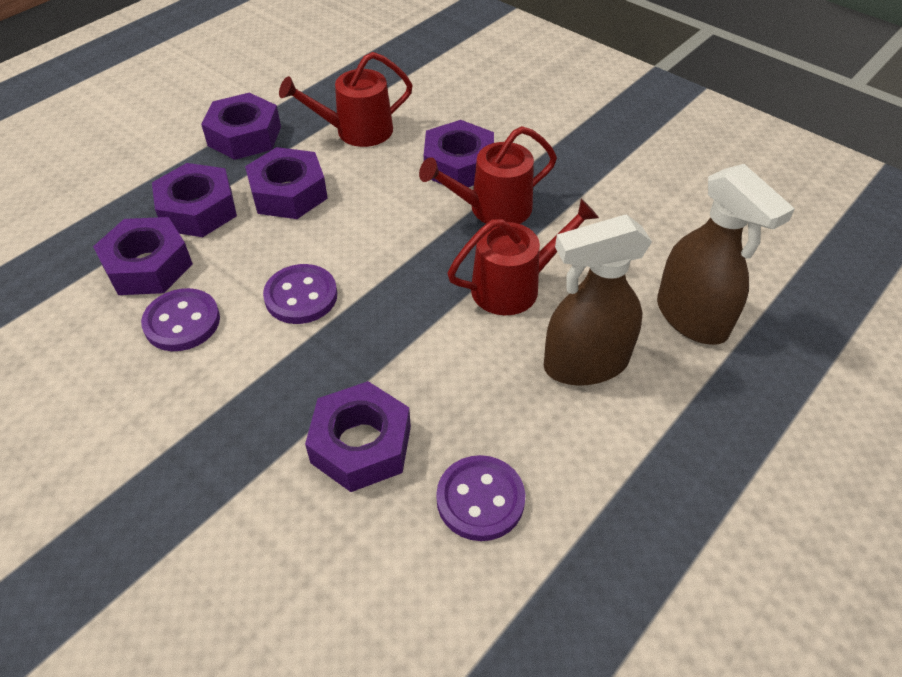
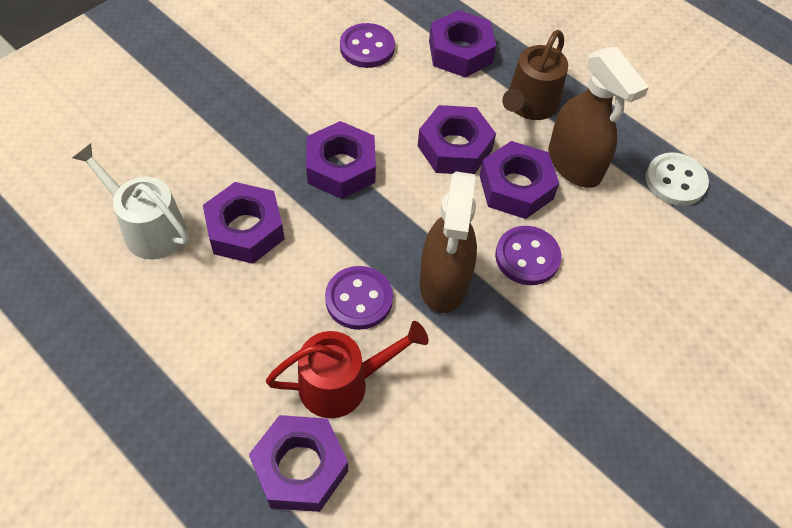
brown watering can: 0 -> 1
red watering can: 3 -> 1
white button: 0 -> 1
white watering can: 0 -> 1

